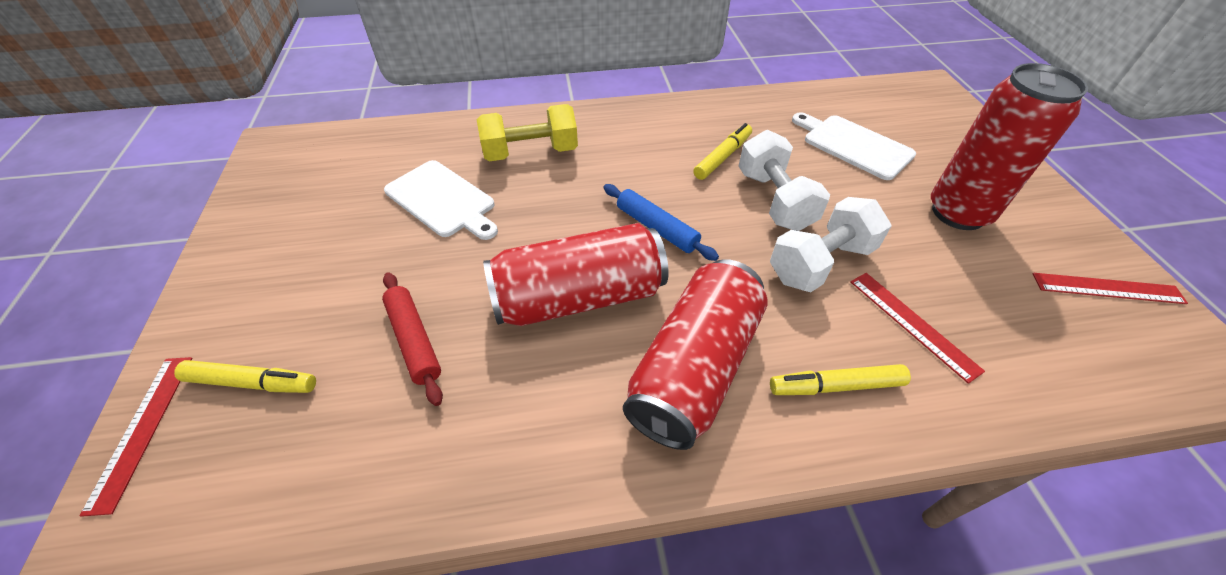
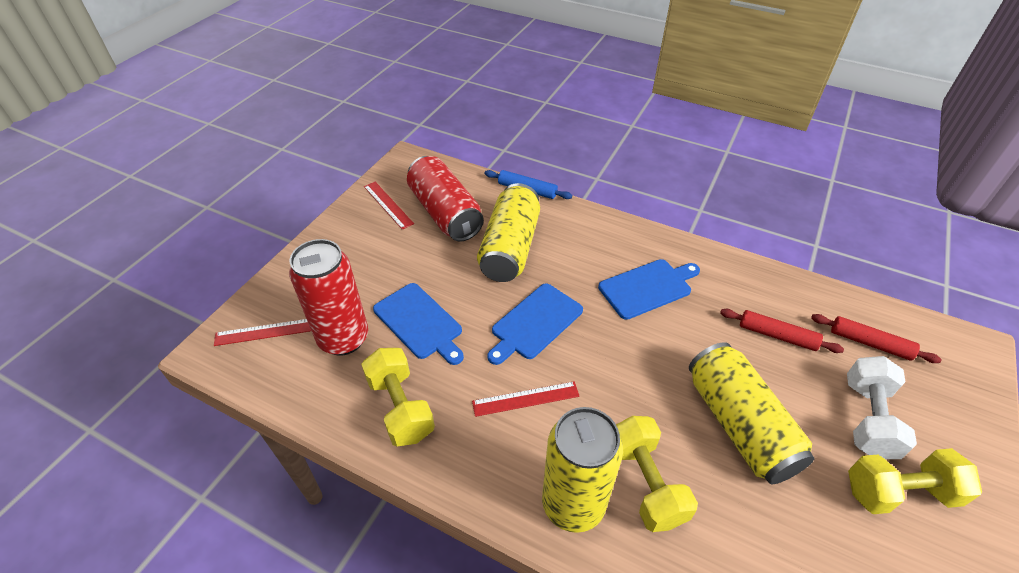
blue cutting board: 0 -> 3
red can: 3 -> 2
red rolling pin: 1 -> 2
white cutting board: 2 -> 0
white dumbbell: 2 -> 1
yellow can: 0 -> 3
yellow dumbbell: 1 -> 3
yellow marker: 3 -> 0

